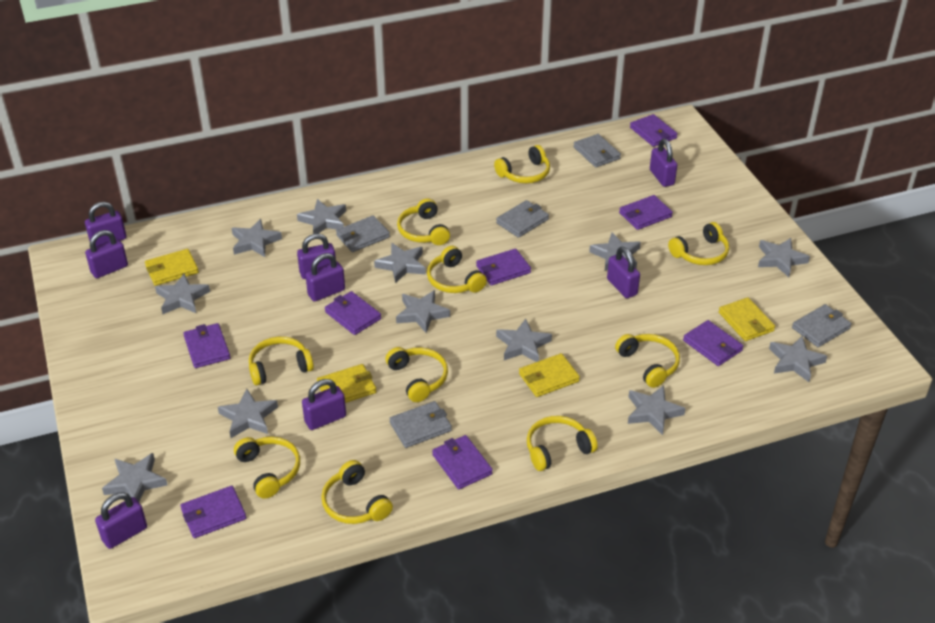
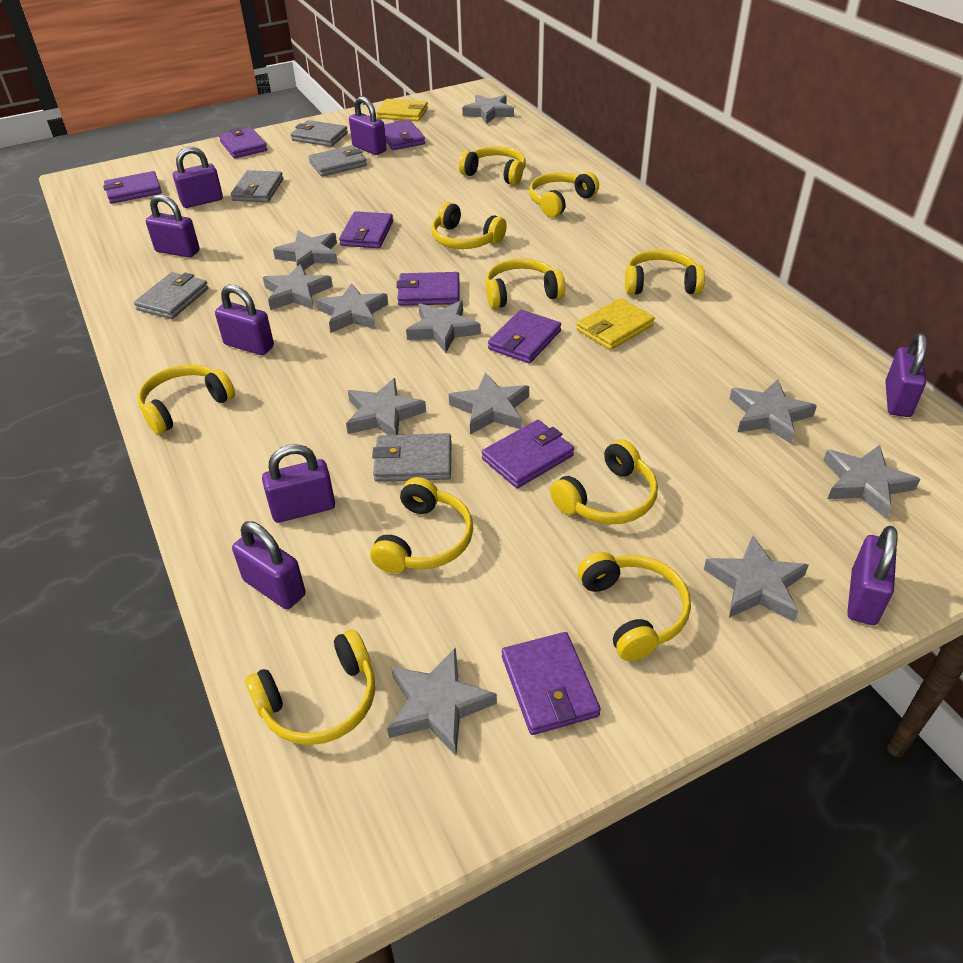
grey star: 12 -> 11
yellow wallet: 4 -> 2

